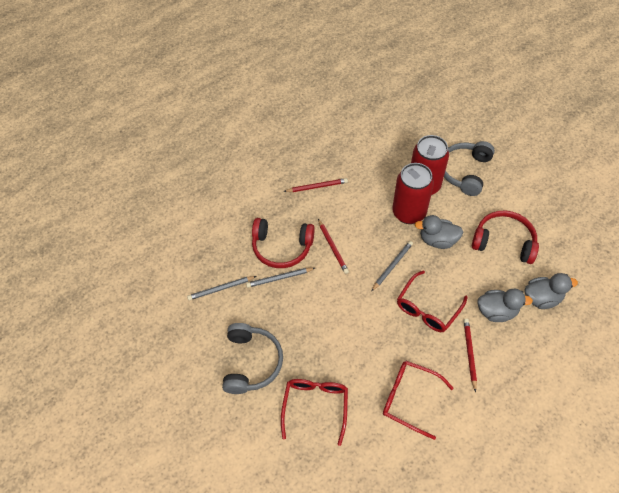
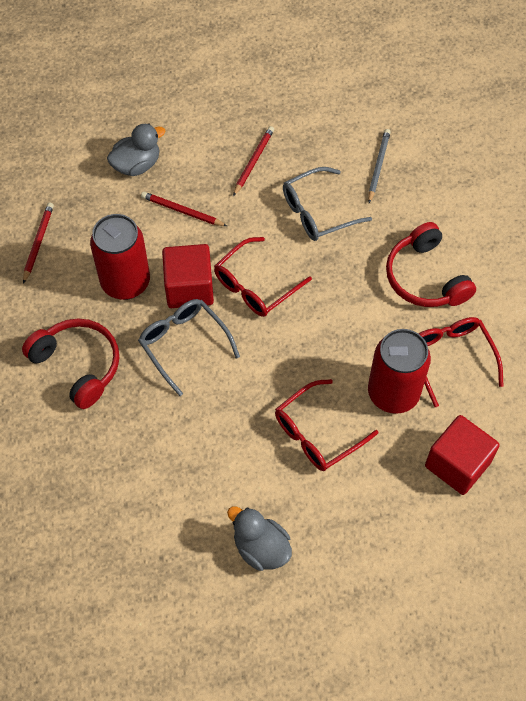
grey duck: 3 -> 2
grey glasses: 0 -> 2
grey headphones: 2 -> 0
grey pencil: 3 -> 1
red cube: 0 -> 2

